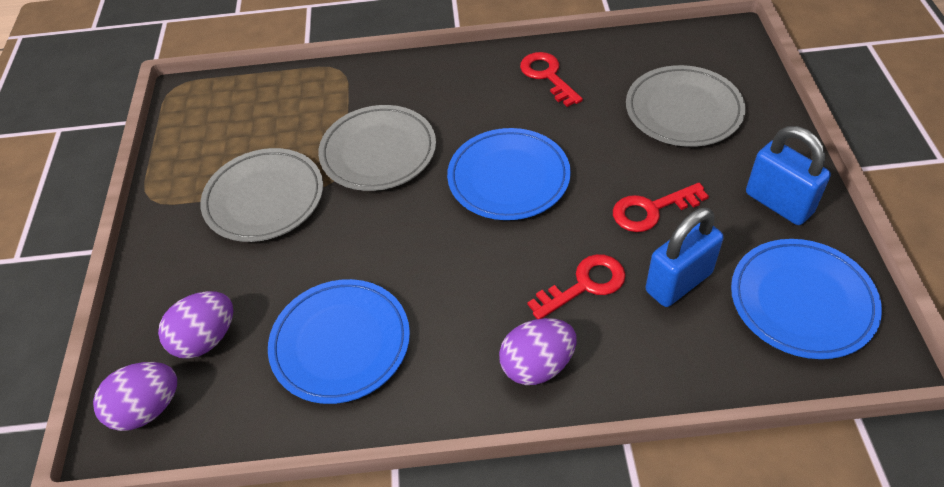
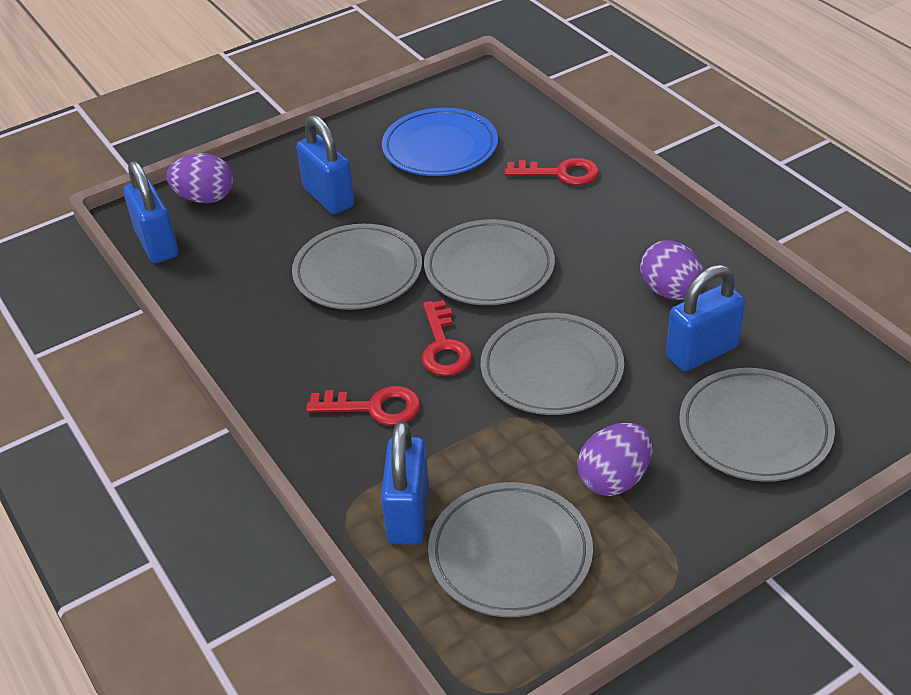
blue padlock: 2 -> 4
blue plate: 3 -> 1
grey plate: 3 -> 5

